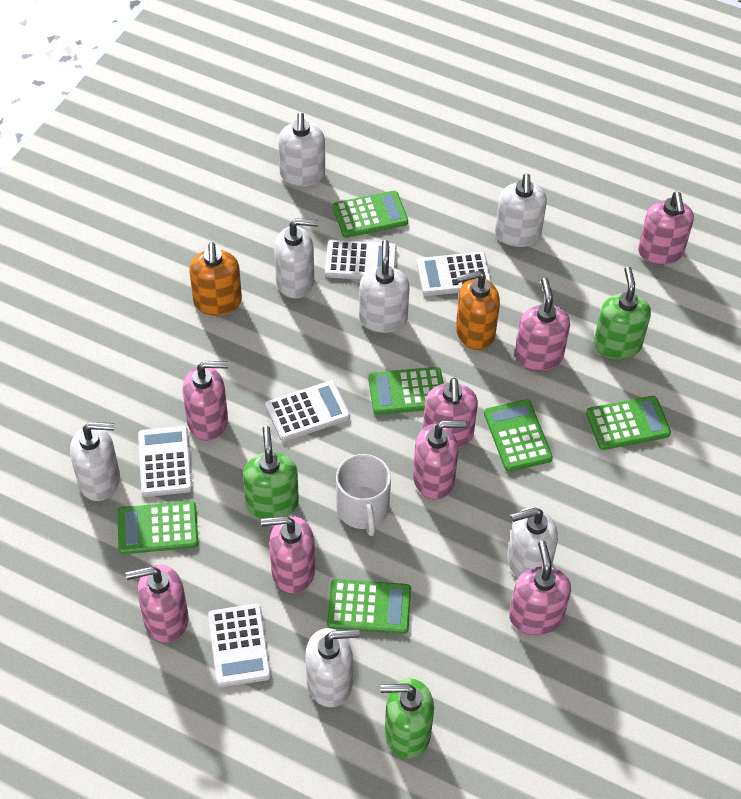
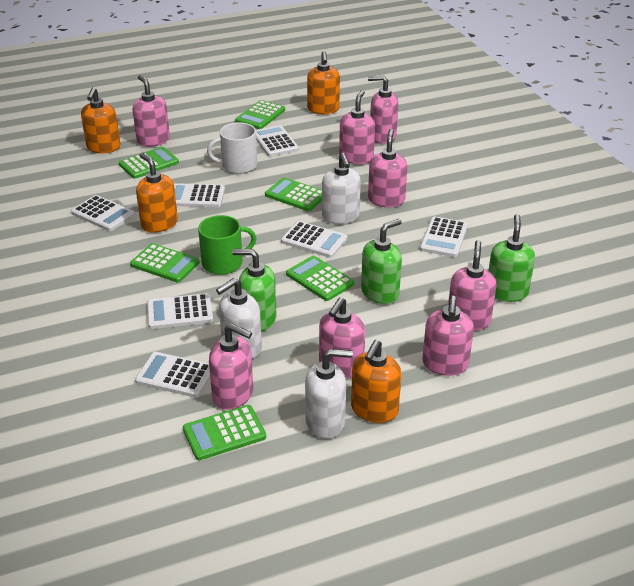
green mug: 0 -> 1
orange soap dispenser: 2 -> 4
white calculator: 5 -> 7
white soap dispenser: 7 -> 3

